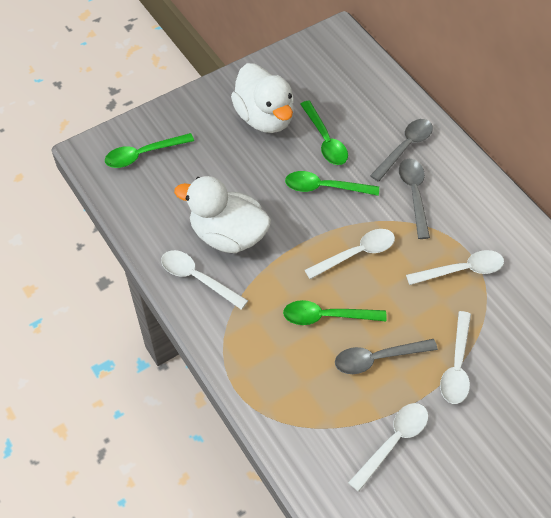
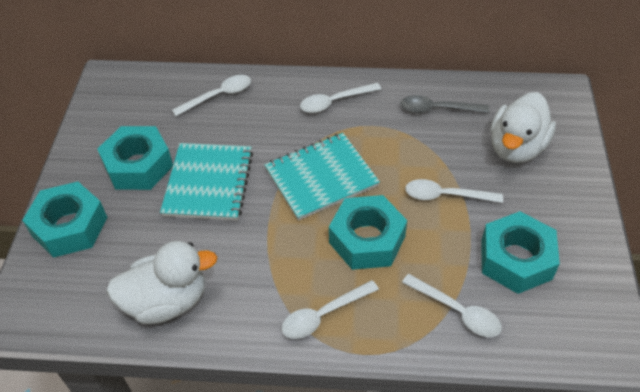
green spoon: 4 -> 0
grey spoon: 3 -> 1
turquoise notebook: 0 -> 2
turquoise nut: 0 -> 4

